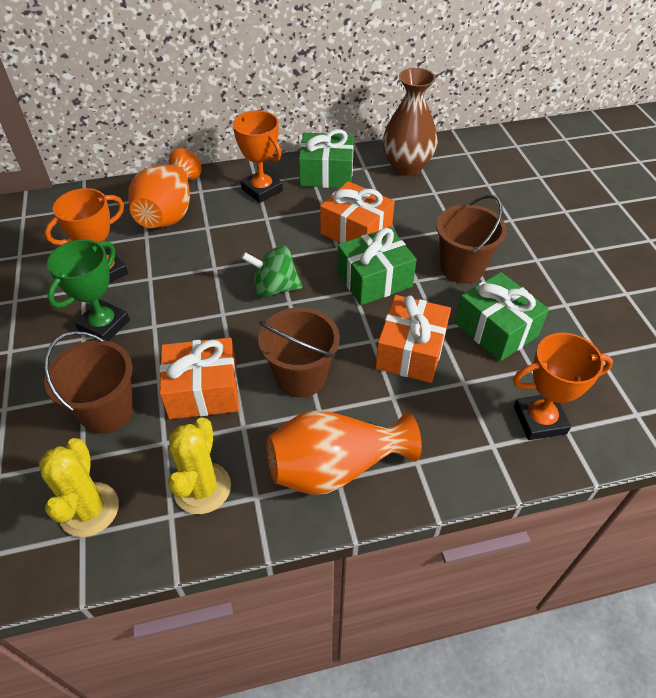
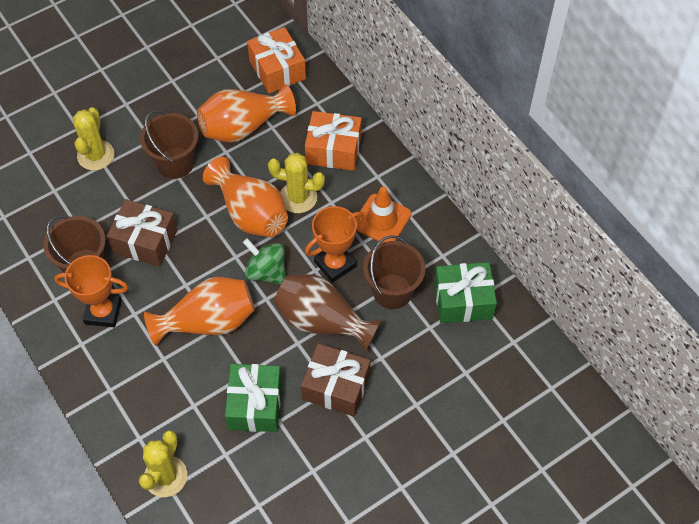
brown gift: 0 -> 2
green gift: 3 -> 2
green trophy: 1 -> 0
orange gift: 3 -> 2
orange traffic cone: 0 -> 1
orange trophy: 3 -> 2
orange vase: 2 -> 3
yellow cactus: 2 -> 3

